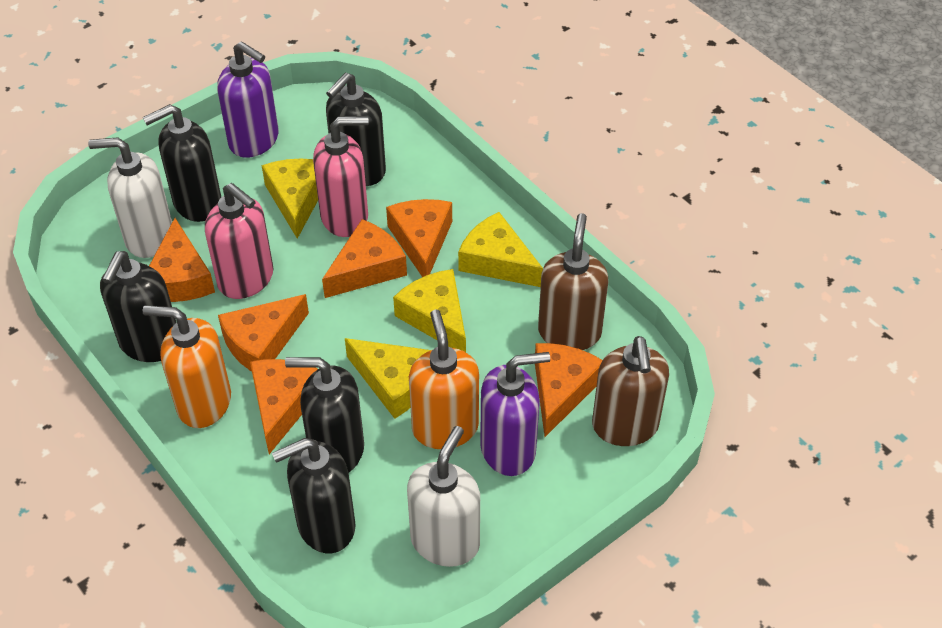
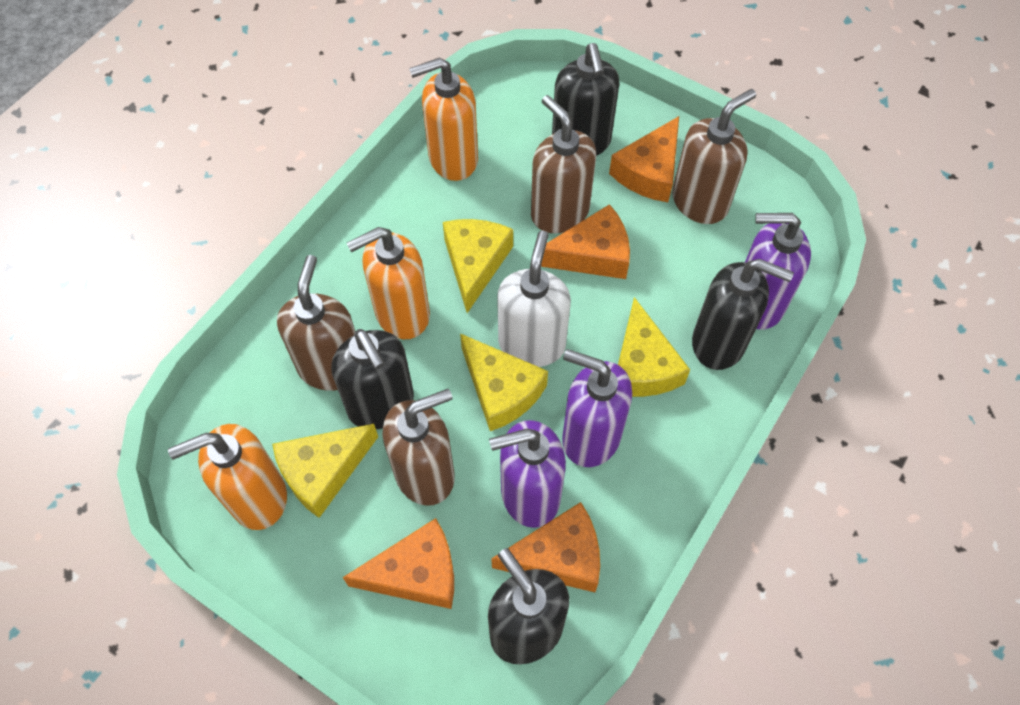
black soap dispenser: 5 -> 4
brown soap dispenser: 2 -> 4
orange cheese: 6 -> 4
orange soap dispenser: 2 -> 3
pink soap dispenser: 2 -> 0
purple soap dispenser: 2 -> 3
white soap dispenser: 2 -> 1

